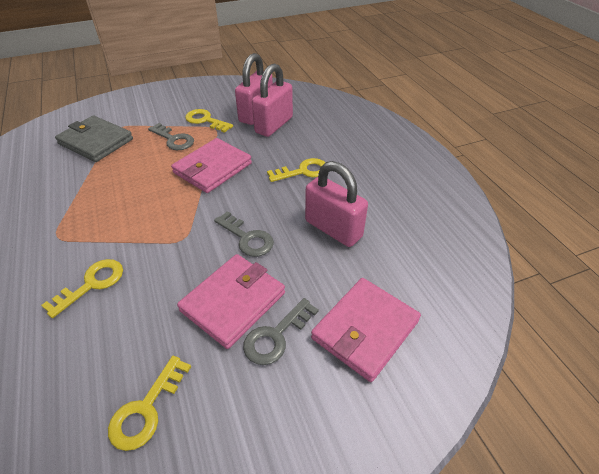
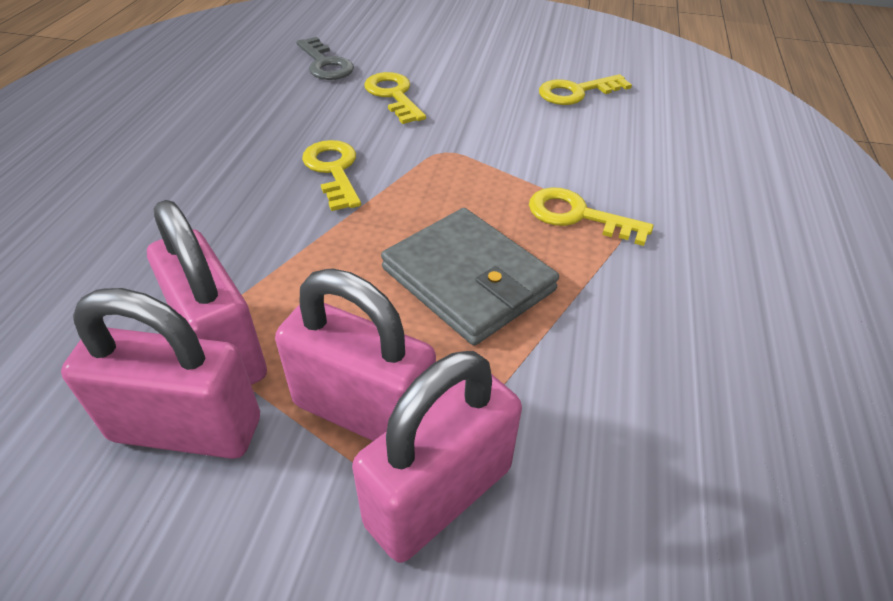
grey key: 3 -> 1
pink padlock: 3 -> 4
pink wallet: 3 -> 0

